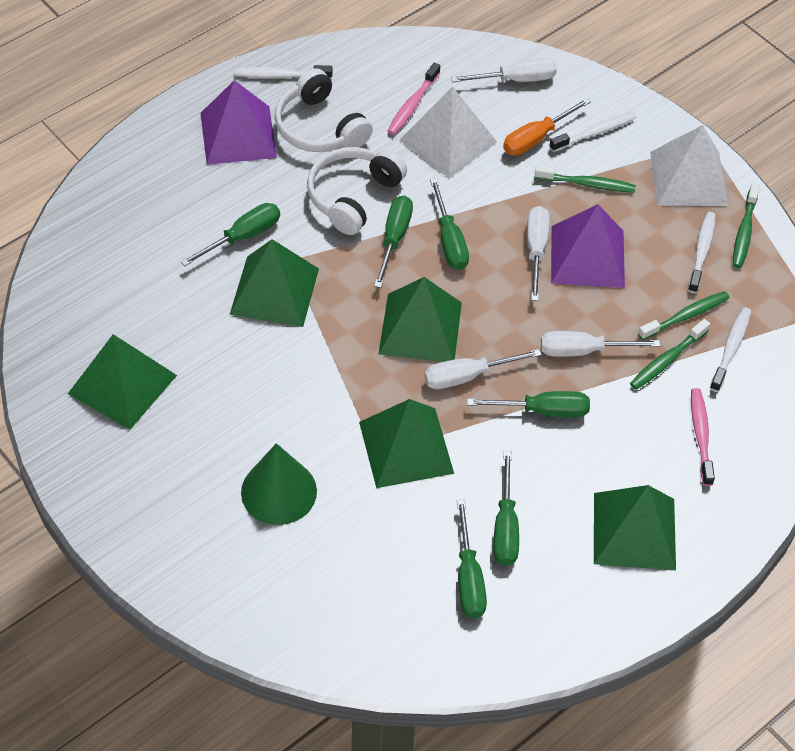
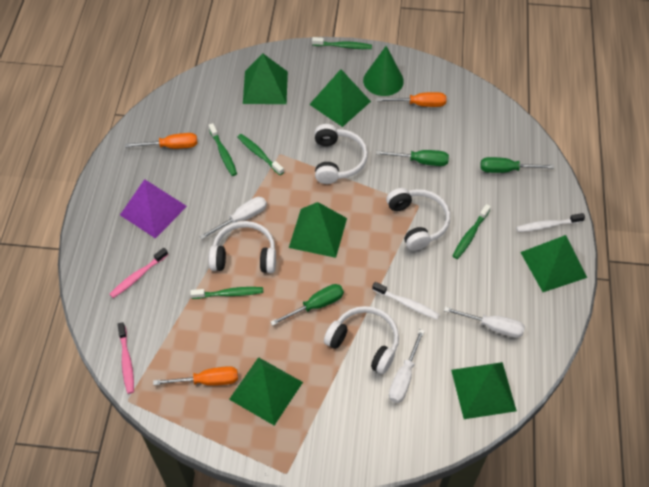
green pyramid: 5 -> 6
green screwdriver: 6 -> 3
green toothbrush: 4 -> 5
orange screwdriver: 1 -> 3
purple pyramid: 2 -> 1
white headphones: 2 -> 4
white pyramid: 2 -> 0
white screwdriver: 4 -> 3
white toothbrush: 4 -> 2

